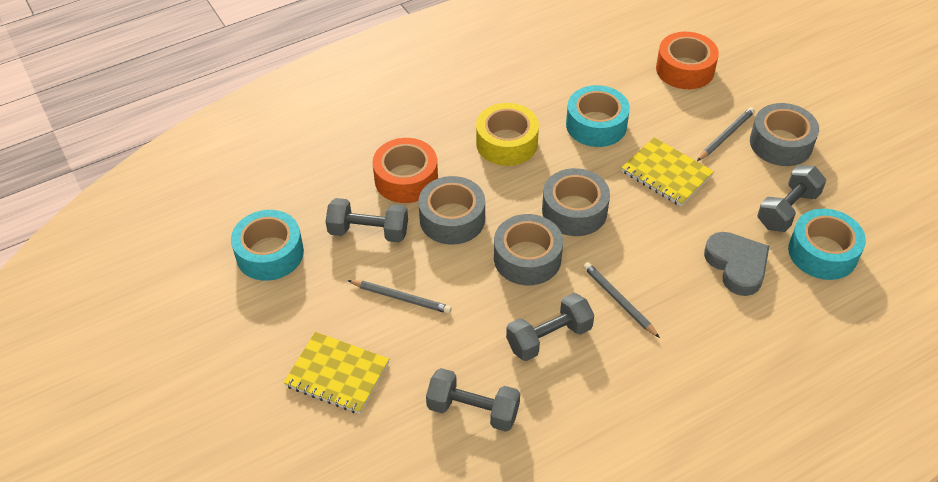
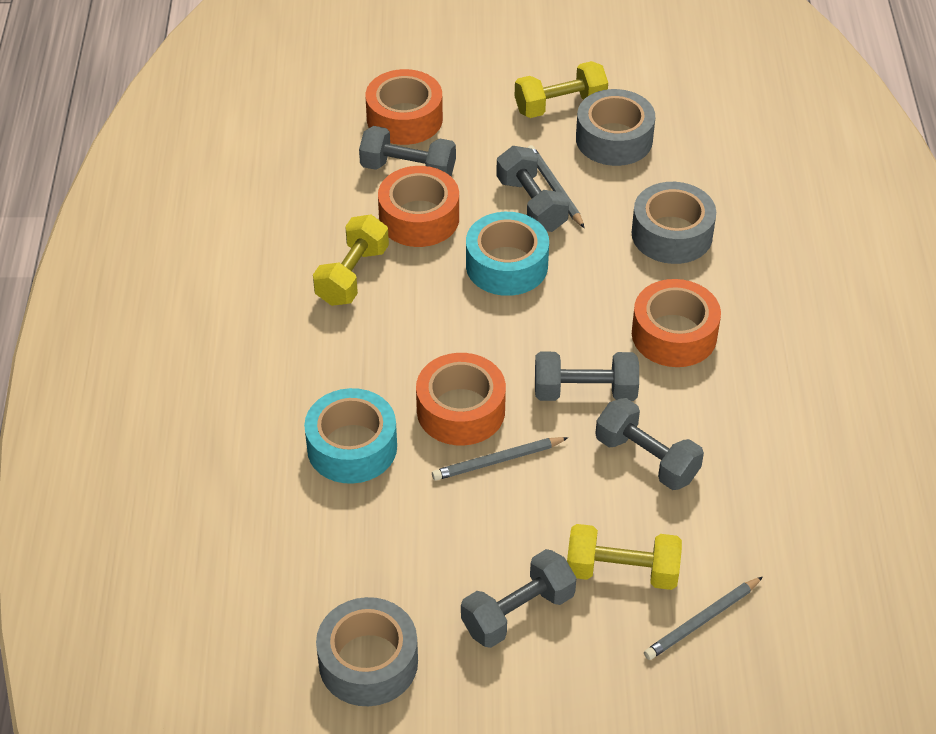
grey dumbbell: 4 -> 5
grey heart: 1 -> 0
grey tape: 4 -> 3
orange tape: 2 -> 4
turquoise tape: 3 -> 2
yellow dumbbell: 0 -> 3
yellow notebook: 2 -> 0
yellow tape: 1 -> 0

